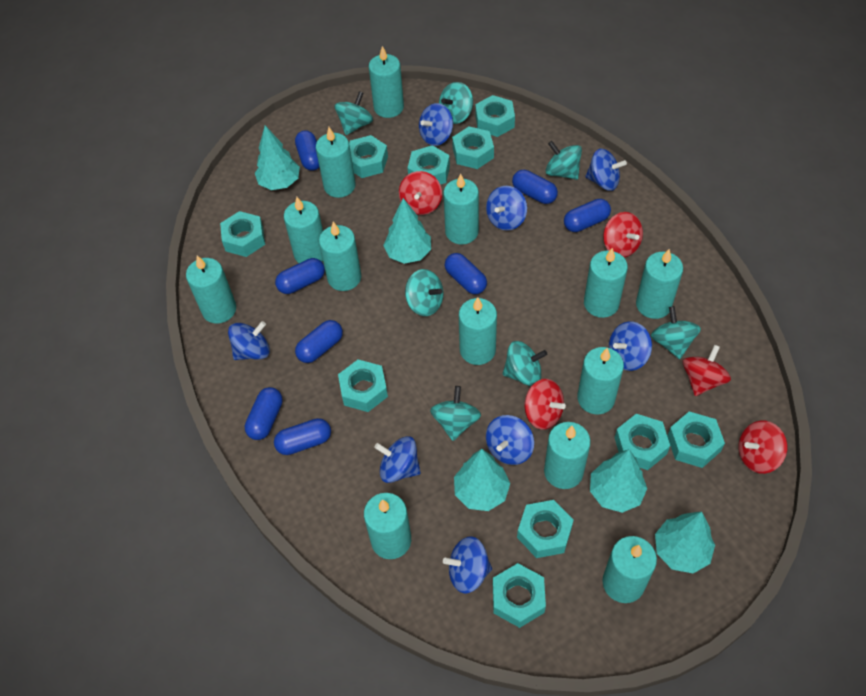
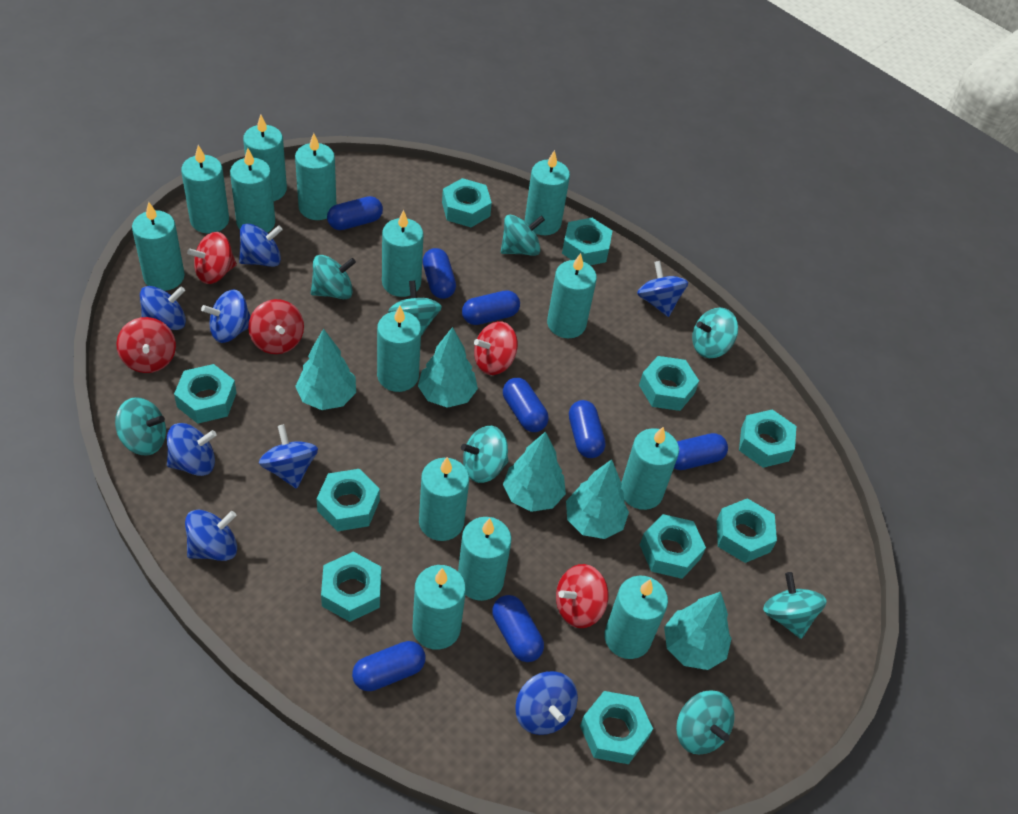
turquoise candle: 13 -> 14
turquoise spinning top: 7 -> 8

